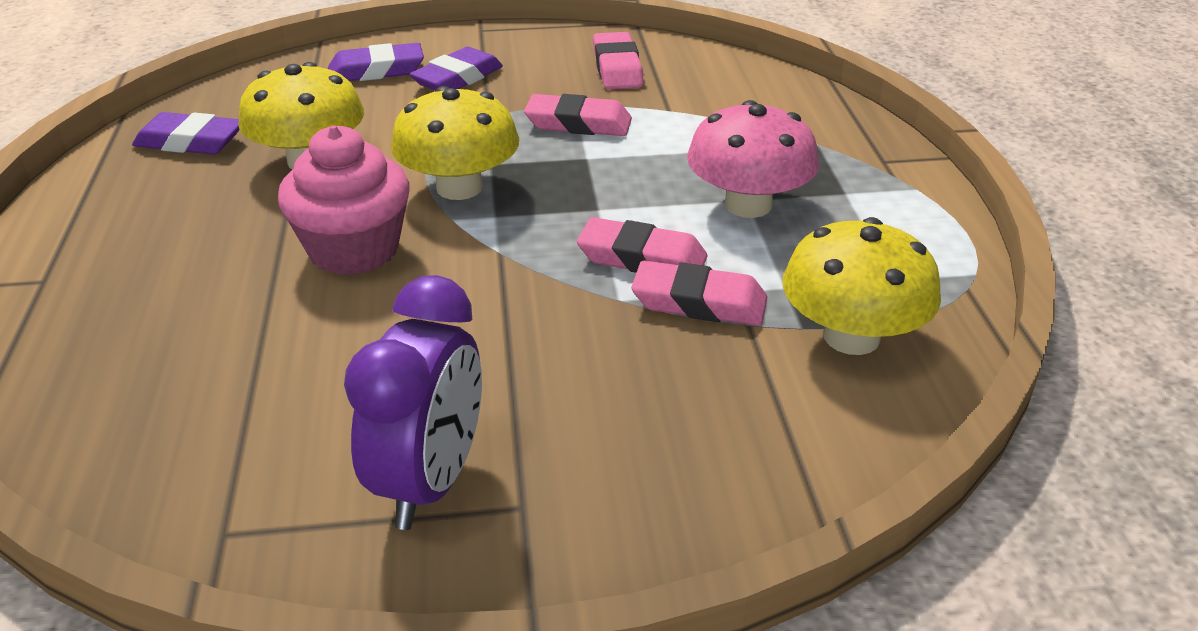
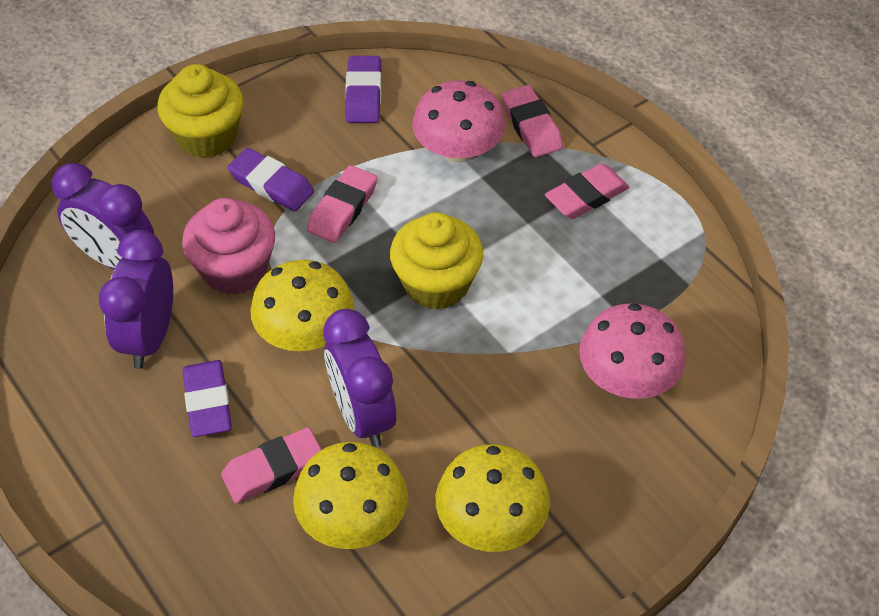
pink mushroom: 1 -> 2
purple clock: 1 -> 3
yellow cupcake: 0 -> 2

